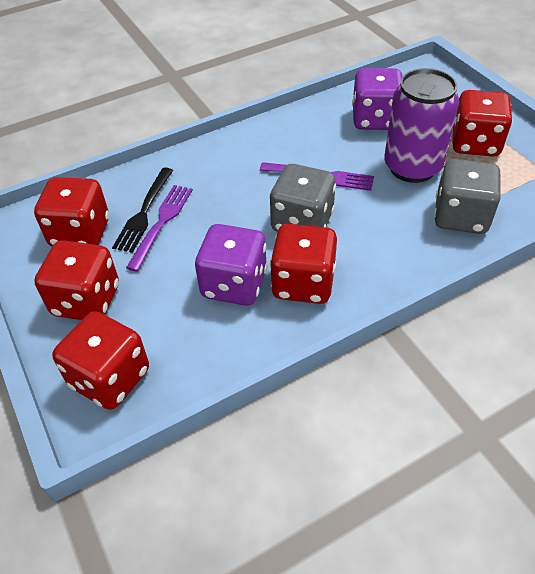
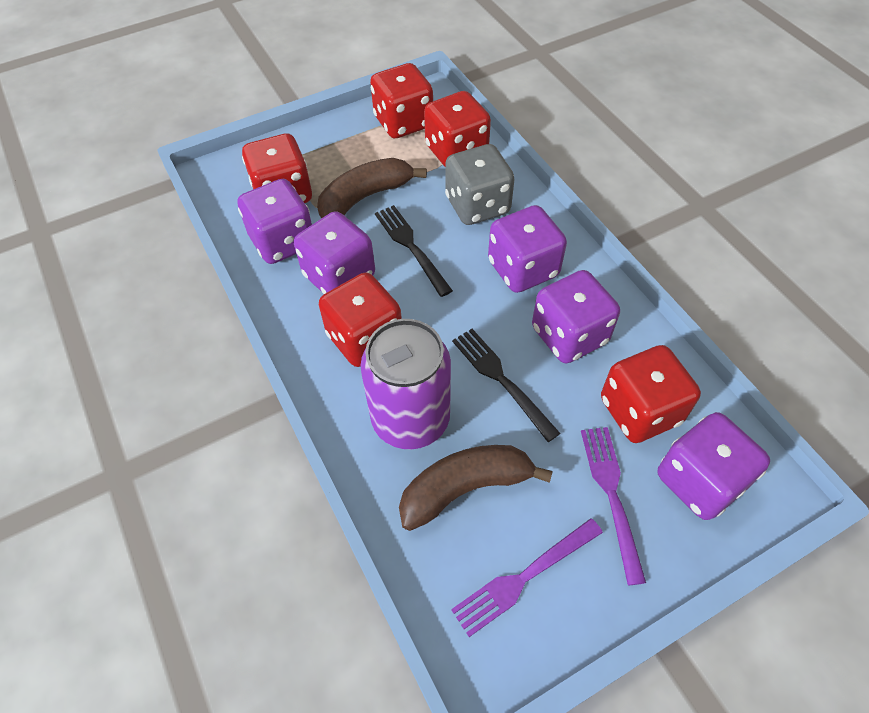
black fork: 1 -> 2
brown banana: 0 -> 2
grey dice: 2 -> 1
purple dice: 2 -> 5

